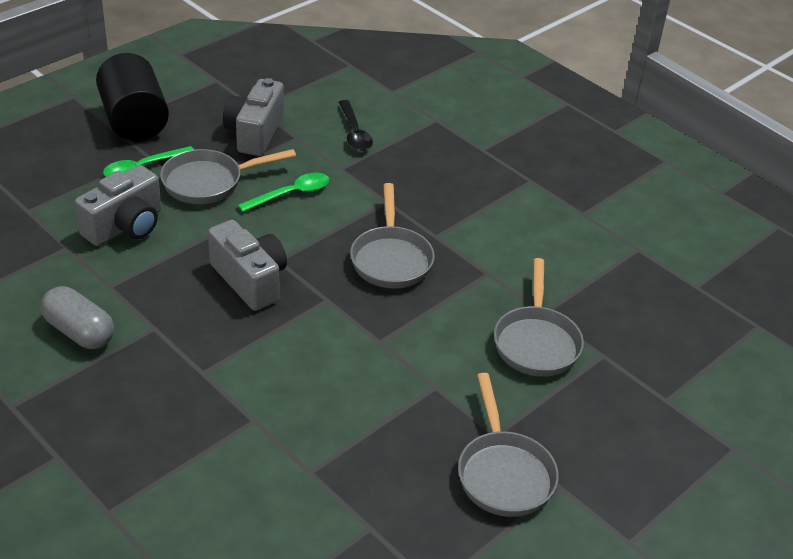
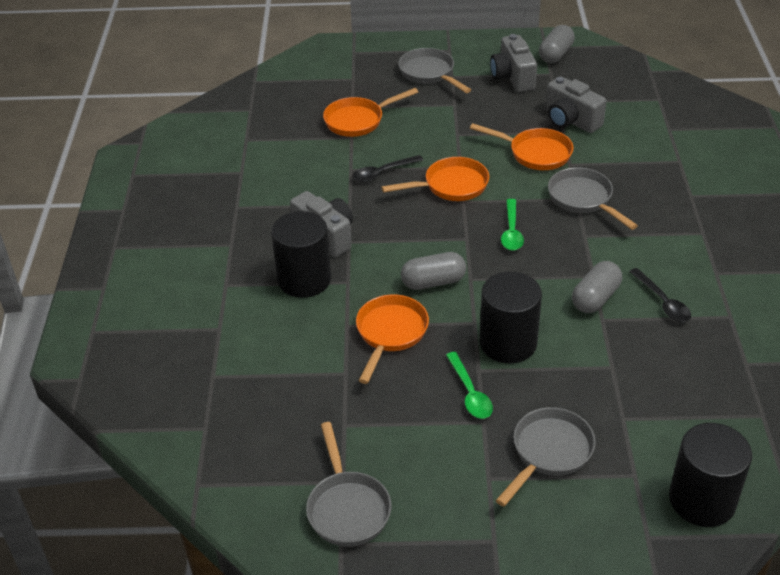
black cylinder: 1 -> 3
black spoon: 1 -> 2
grey capsule: 1 -> 3
orange pan: 0 -> 4

